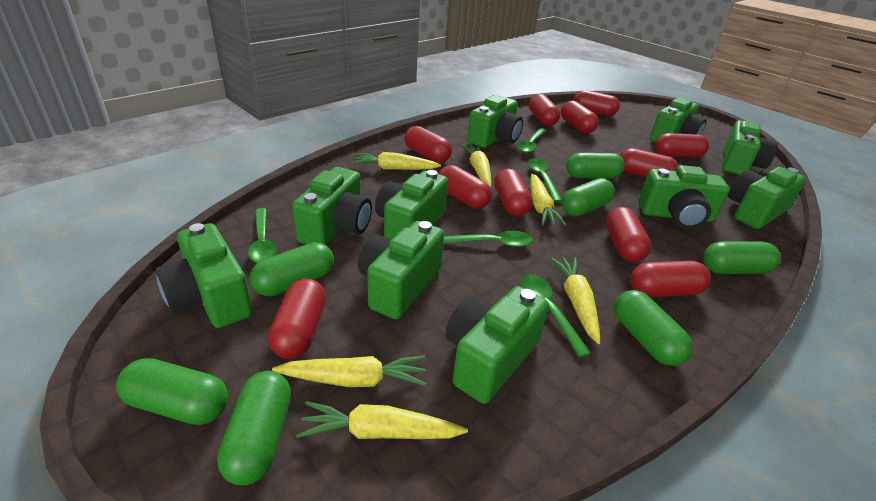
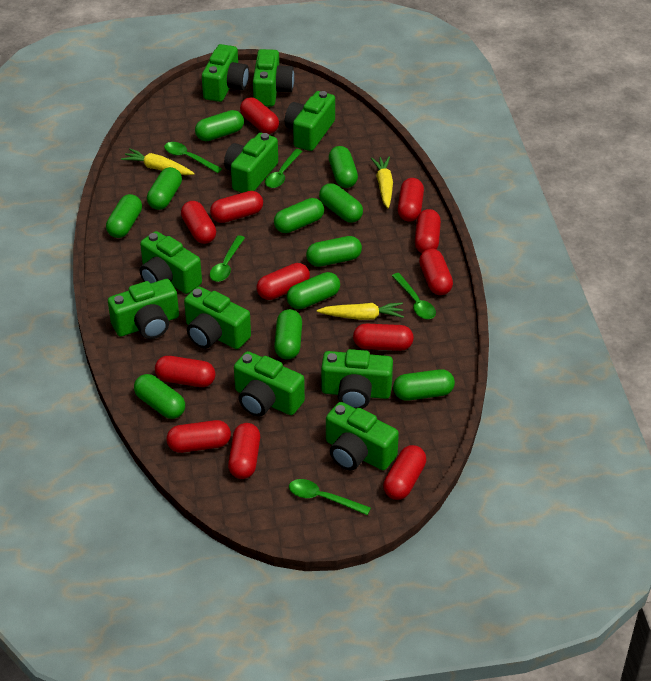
green capsule: 7 -> 11
red capsule: 11 -> 12
yellow carrot: 6 -> 3

